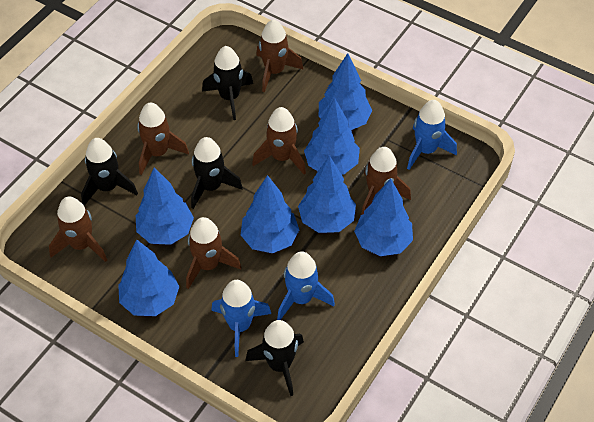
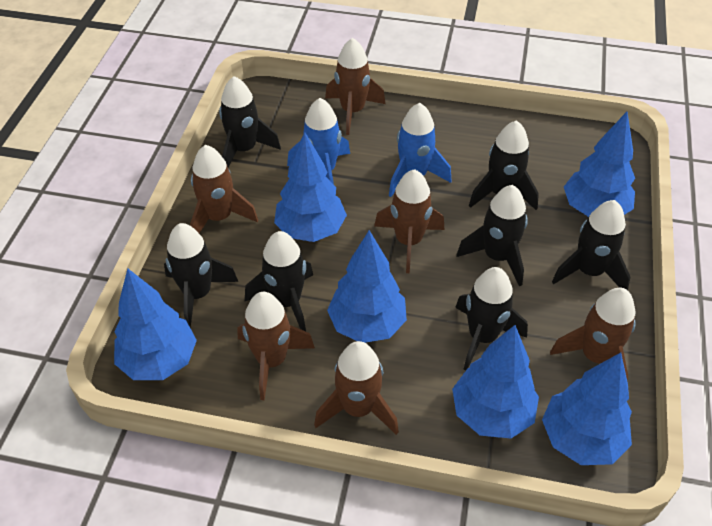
black rocket: 4 -> 7
blue rocket: 3 -> 2
blue tree: 7 -> 6

